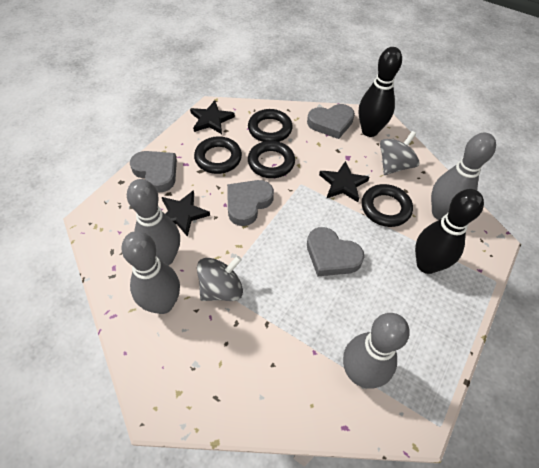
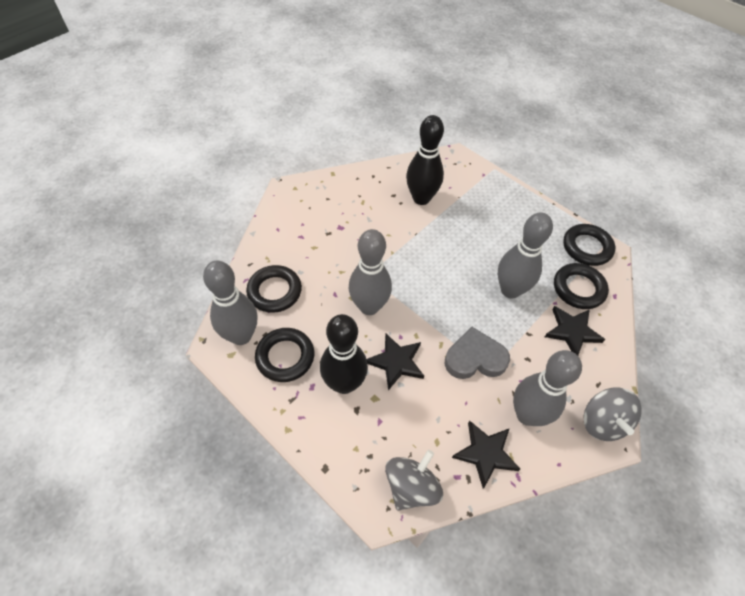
grey heart: 4 -> 1

